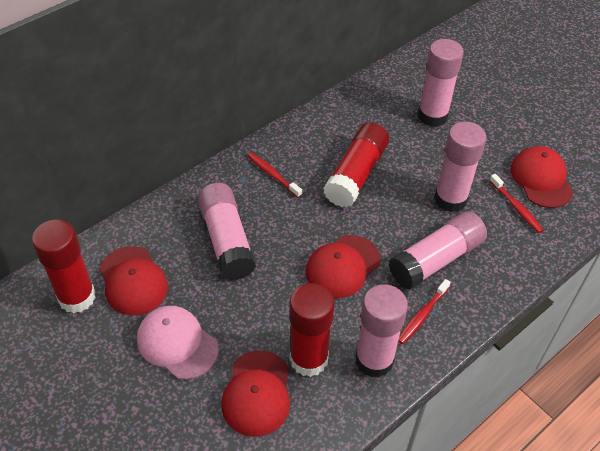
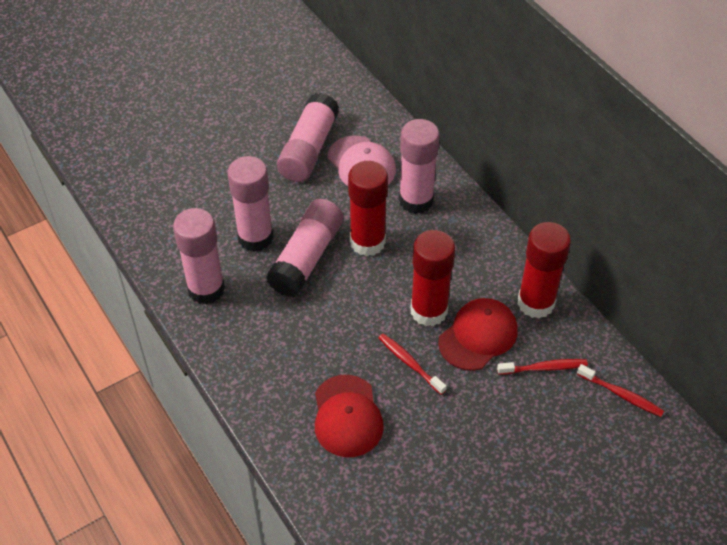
red cap: 4 -> 2

